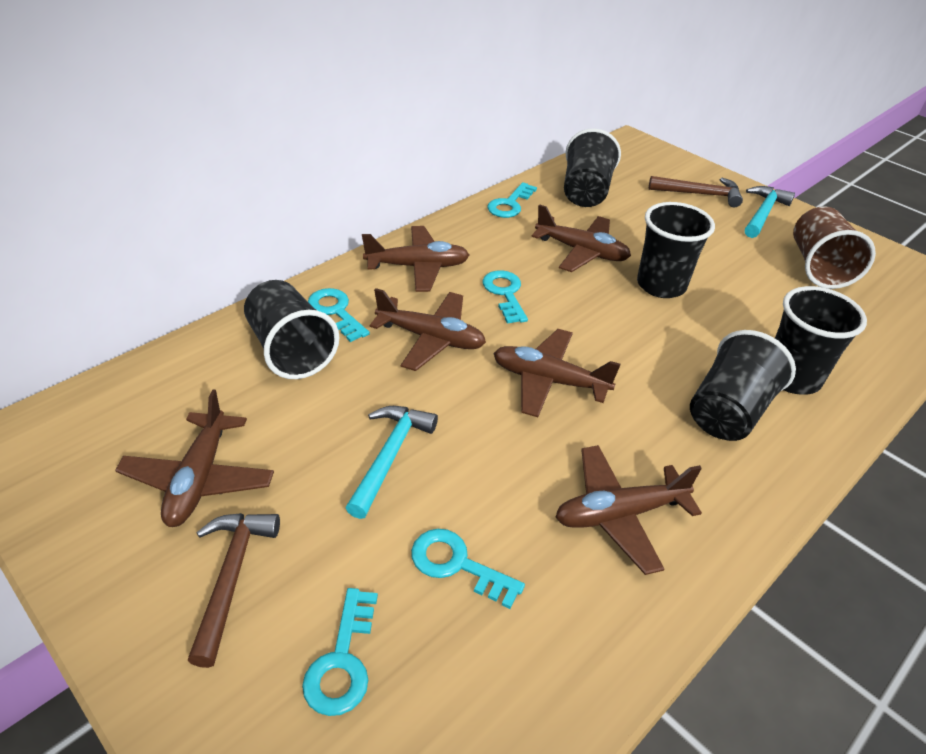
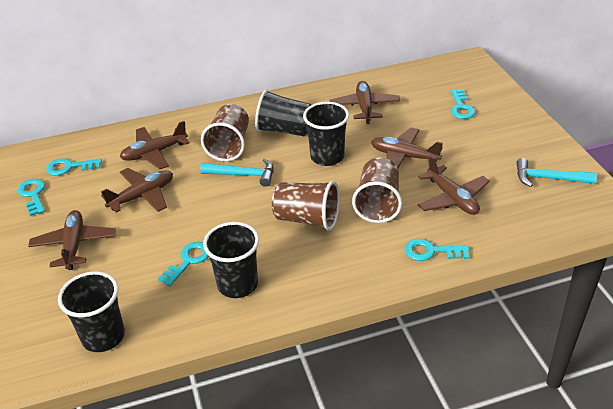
black cup: 5 -> 4
brown cup: 1 -> 3
brown hammer: 2 -> 0

